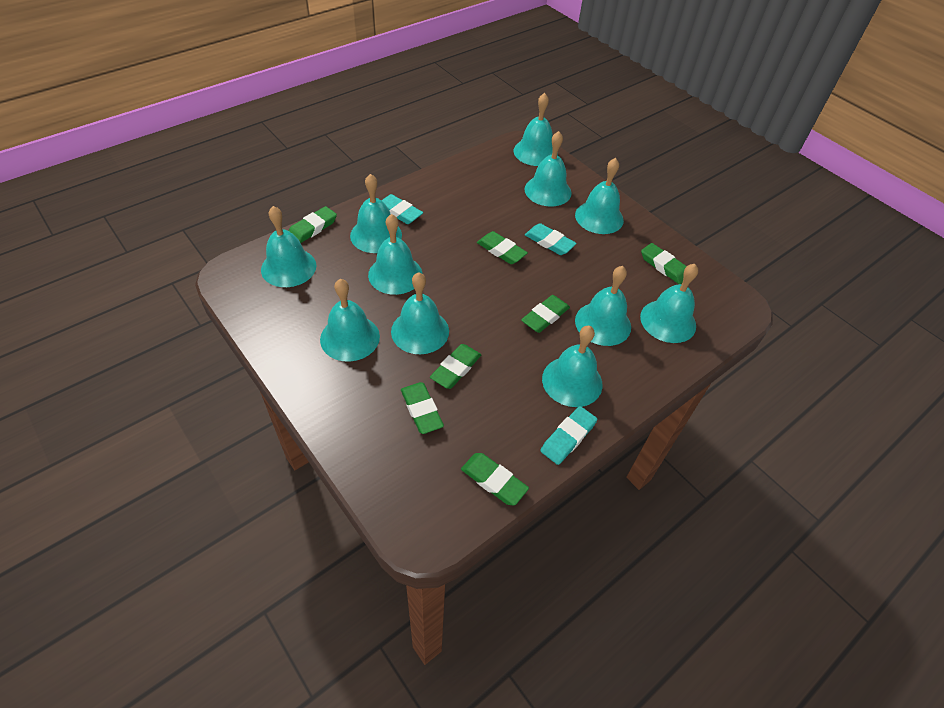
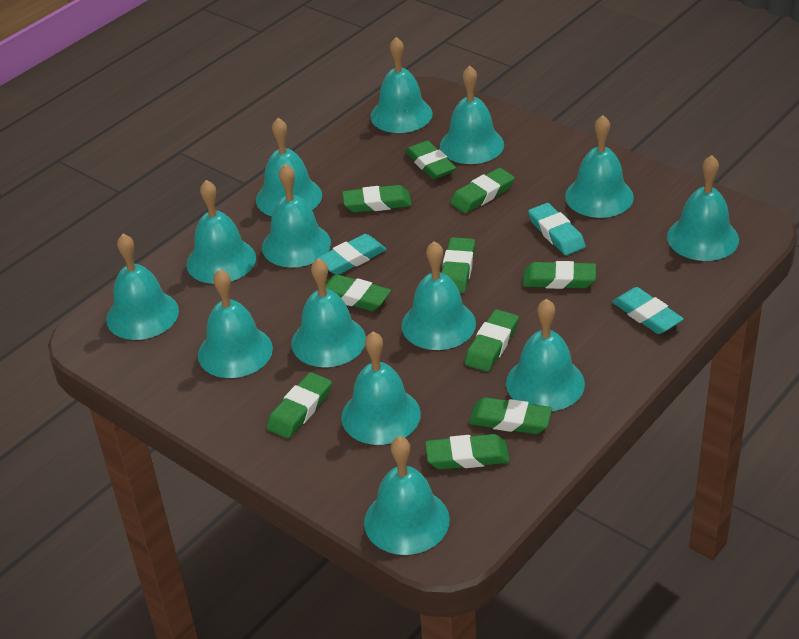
green eraser: 7 -> 10
turquoise bell: 11 -> 14

